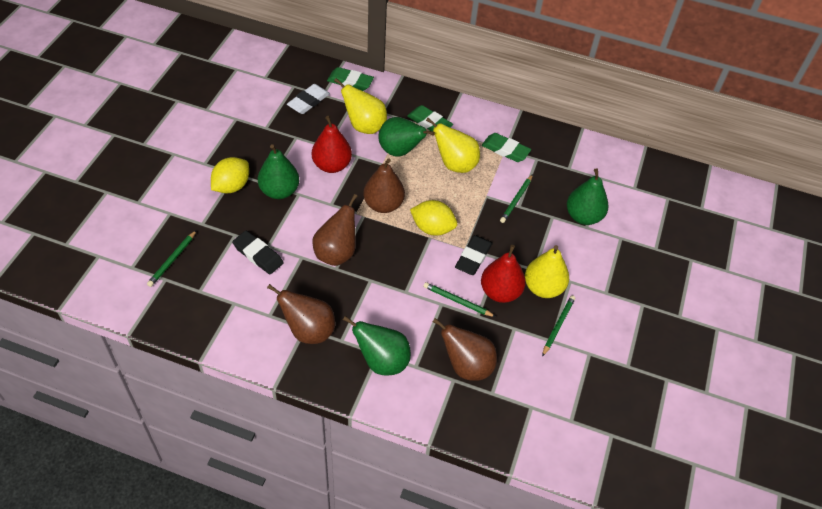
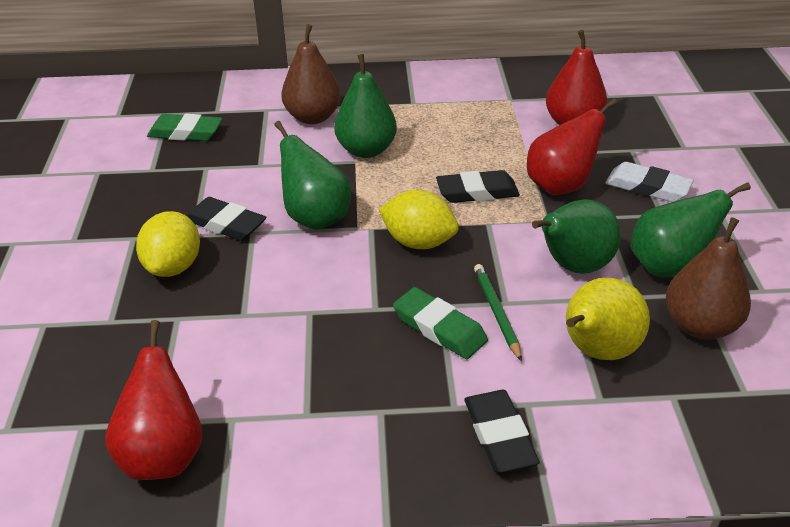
black eraser: 2 -> 3
brown pear: 4 -> 2
green eraser: 3 -> 2
green pencil: 4 -> 1
red pear: 2 -> 3
yellow pear: 3 -> 1

